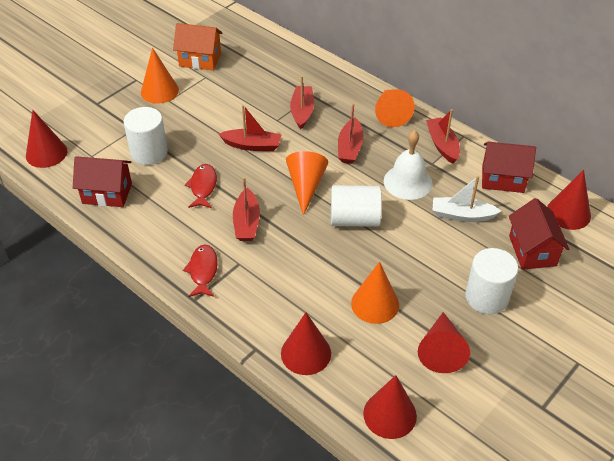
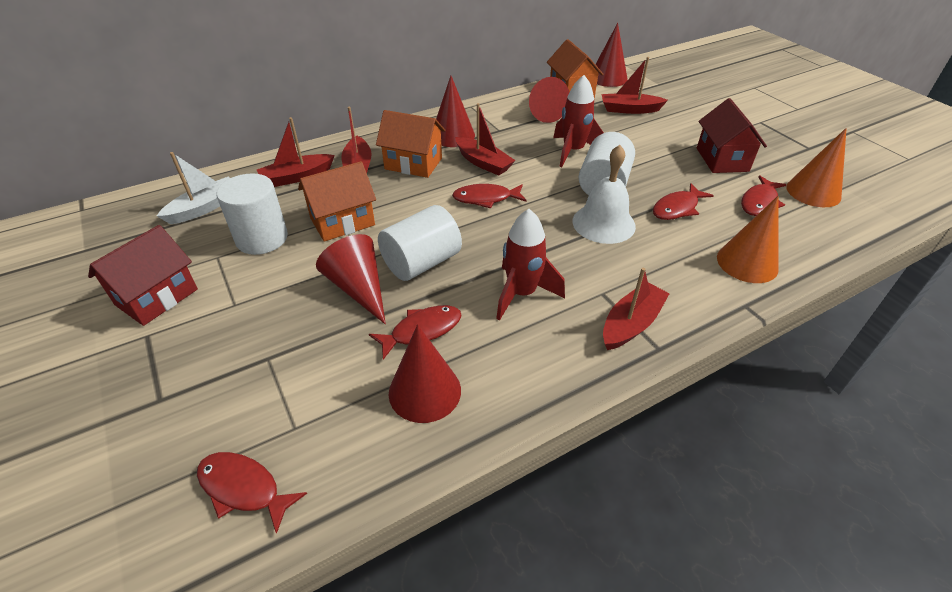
orange cone: 4 -> 2
orange house: 1 -> 3
red fish: 2 -> 5
red house: 3 -> 2
red rocket: 0 -> 2

